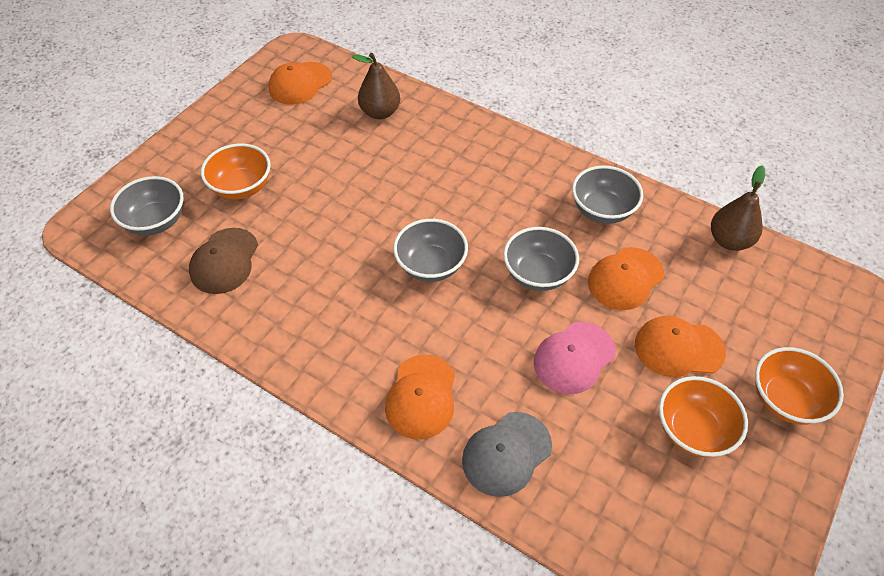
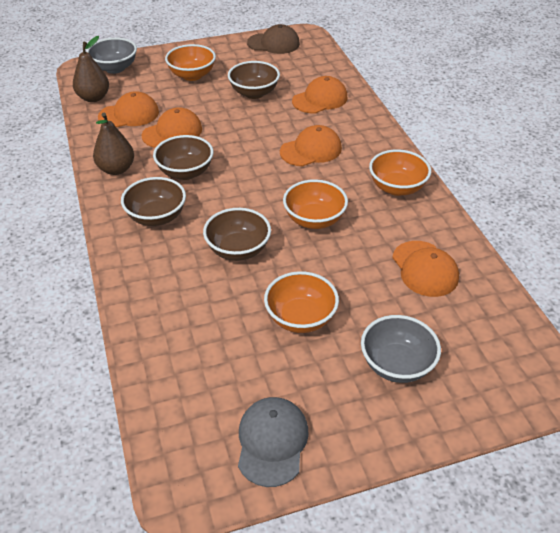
brown bowl: 0 -> 4
grey bowl: 4 -> 2
orange bowl: 3 -> 4
orange cap: 4 -> 5
pink cap: 1 -> 0

